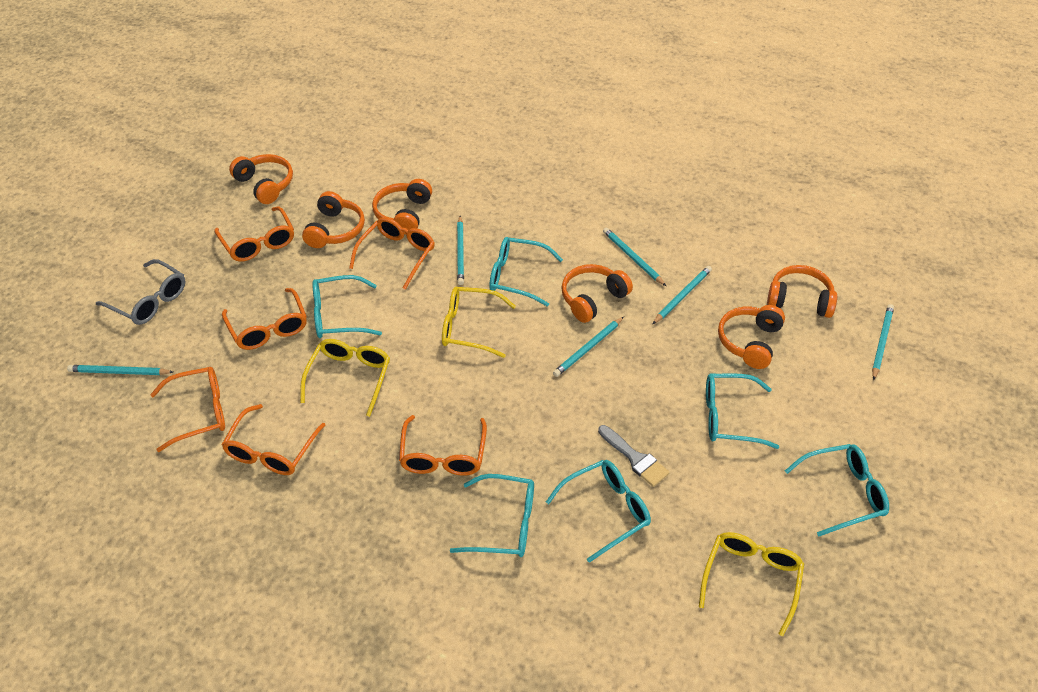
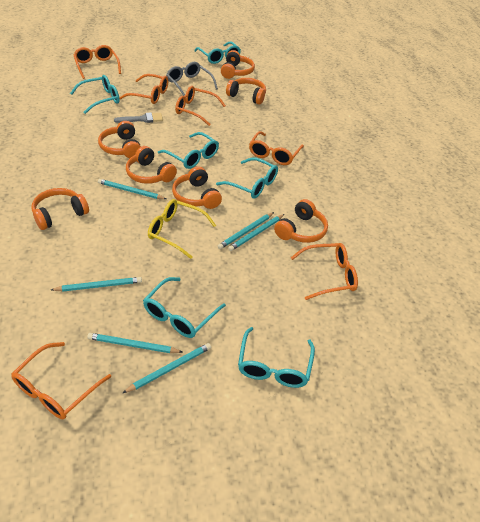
orange headphones: 6 -> 7
yellow glasses: 3 -> 1

